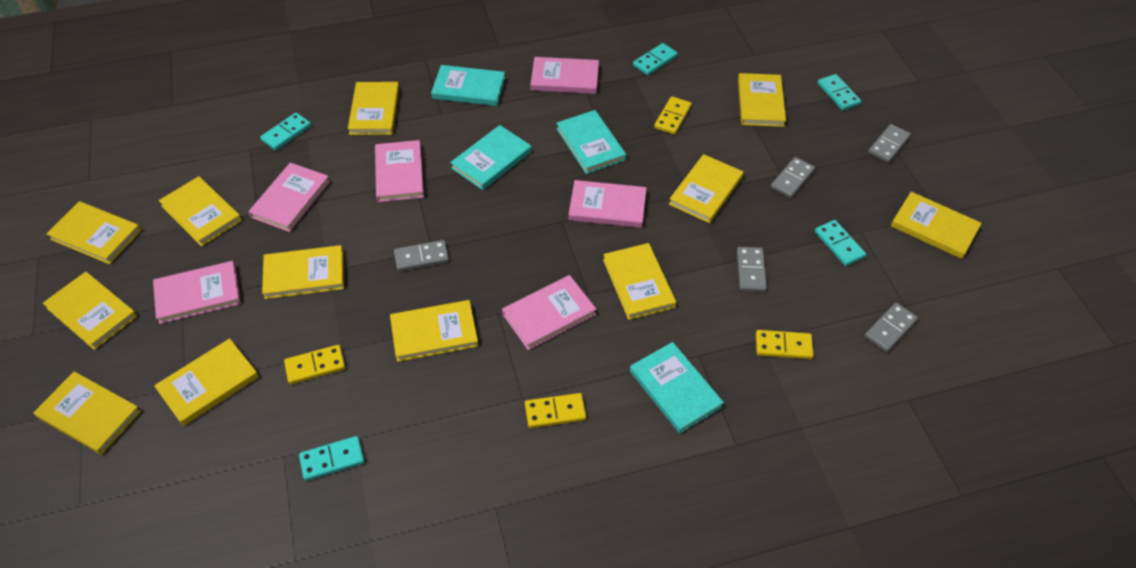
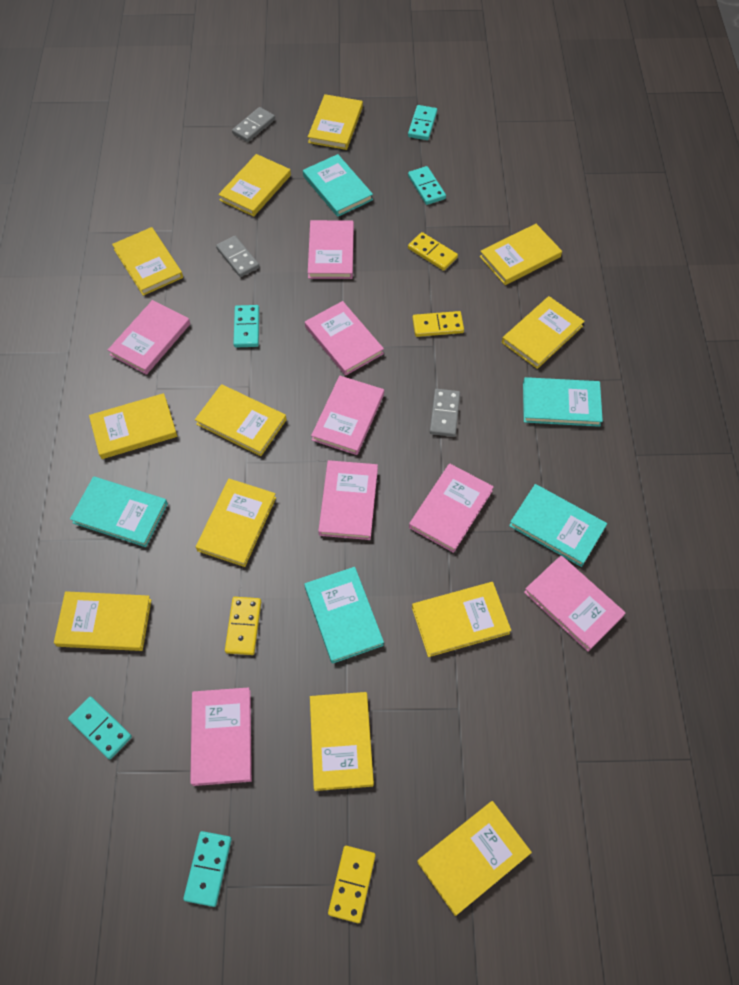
grey domino: 5 -> 3
pink book: 6 -> 8
turquoise book: 4 -> 5

